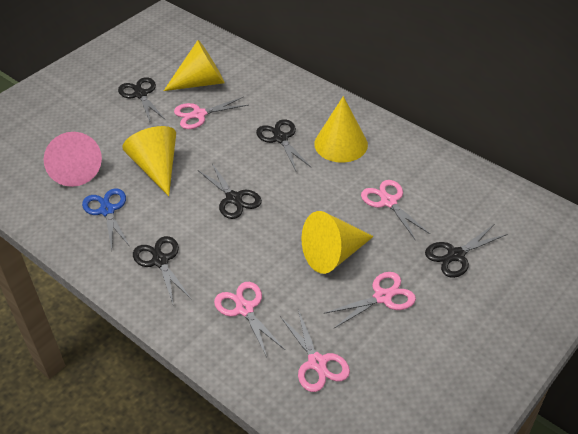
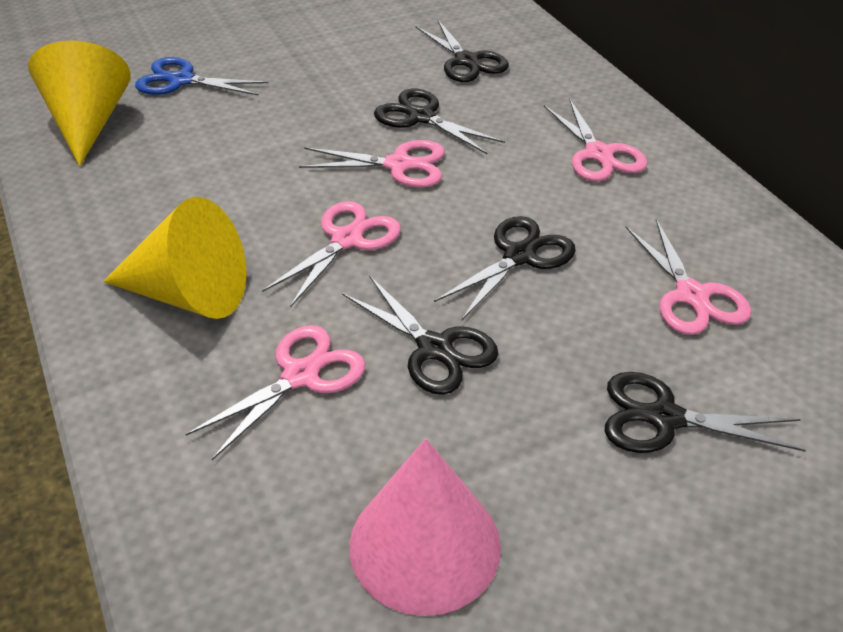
yellow cone: 4 -> 2

